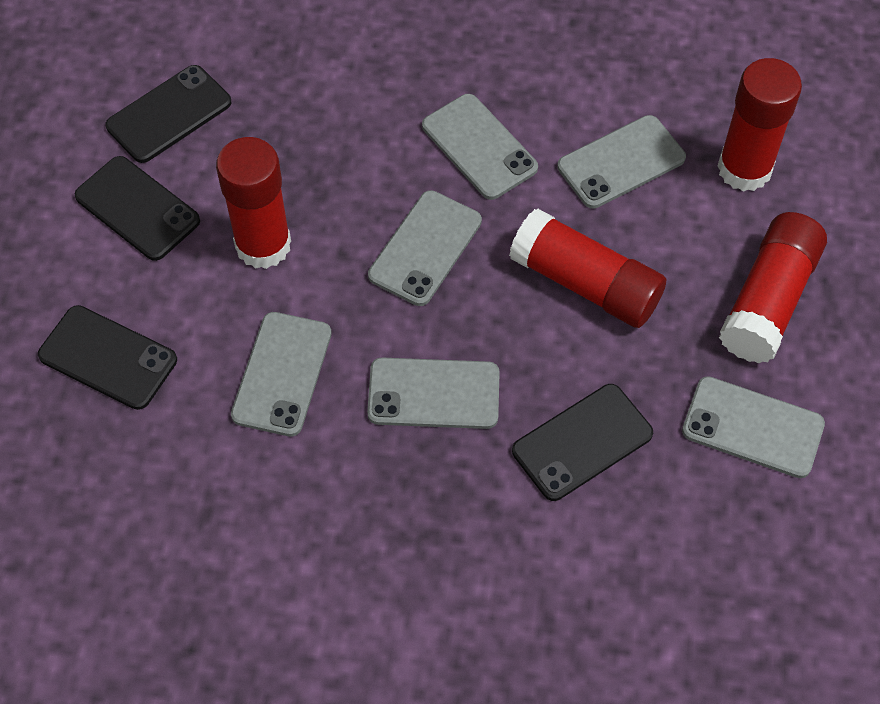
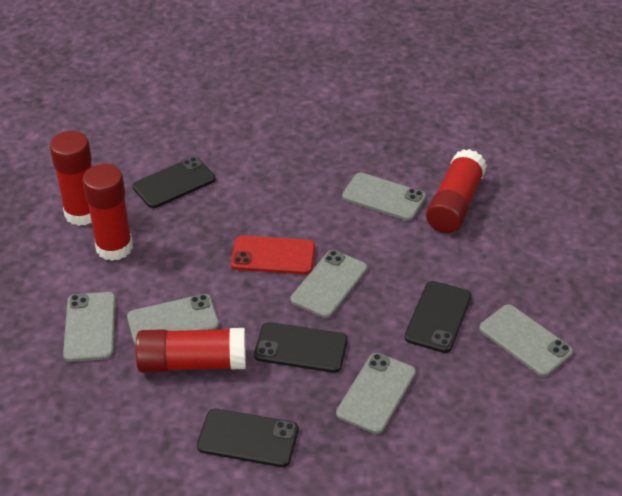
red phone: 0 -> 1

